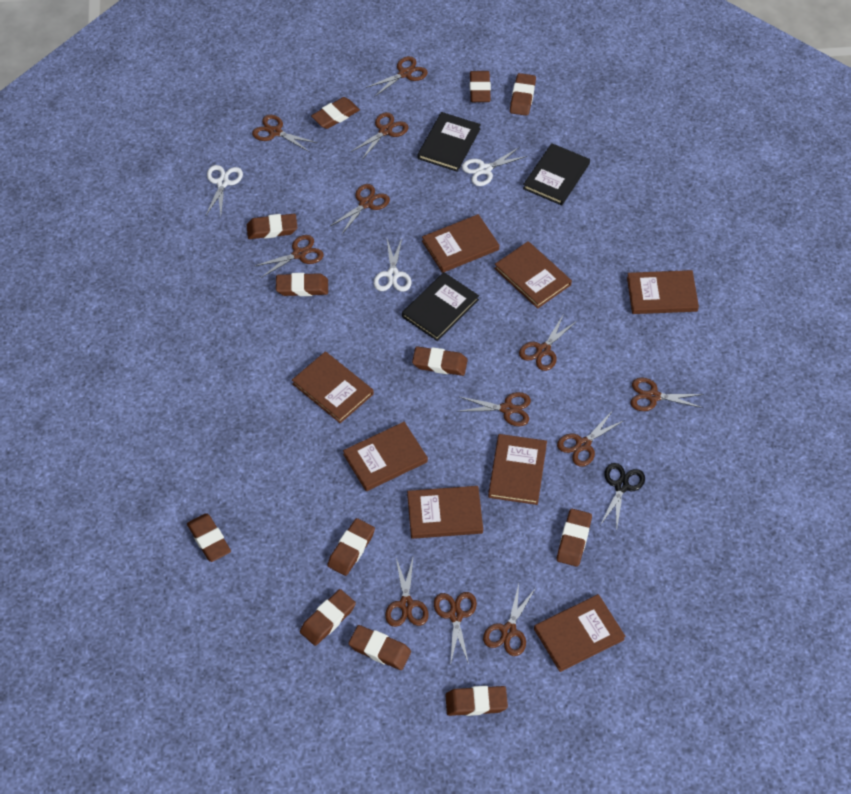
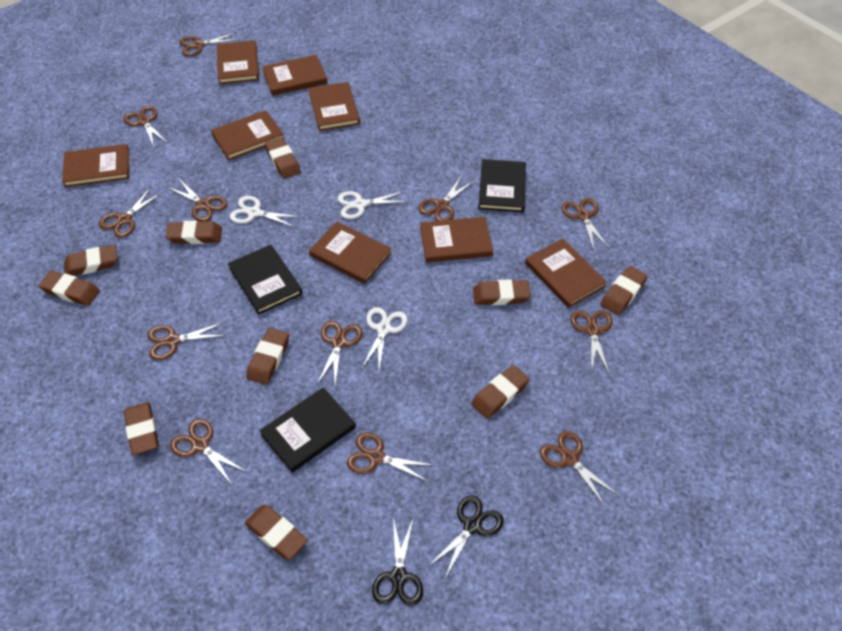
black scissors: 1 -> 2
brown eraser: 12 -> 10

